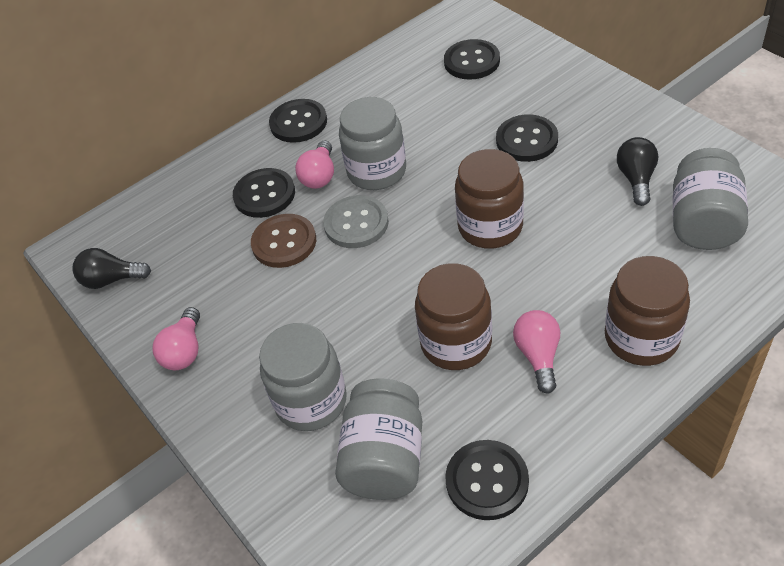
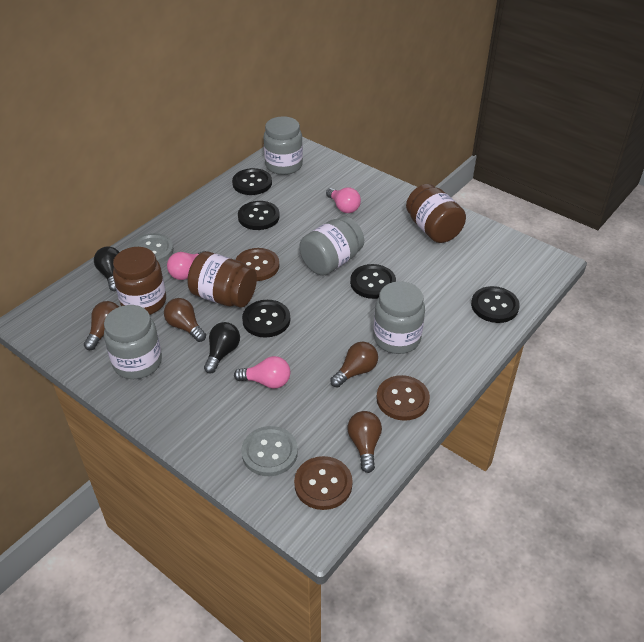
brown button: 1 -> 3
brown light bulb: 0 -> 4
grey button: 1 -> 2

